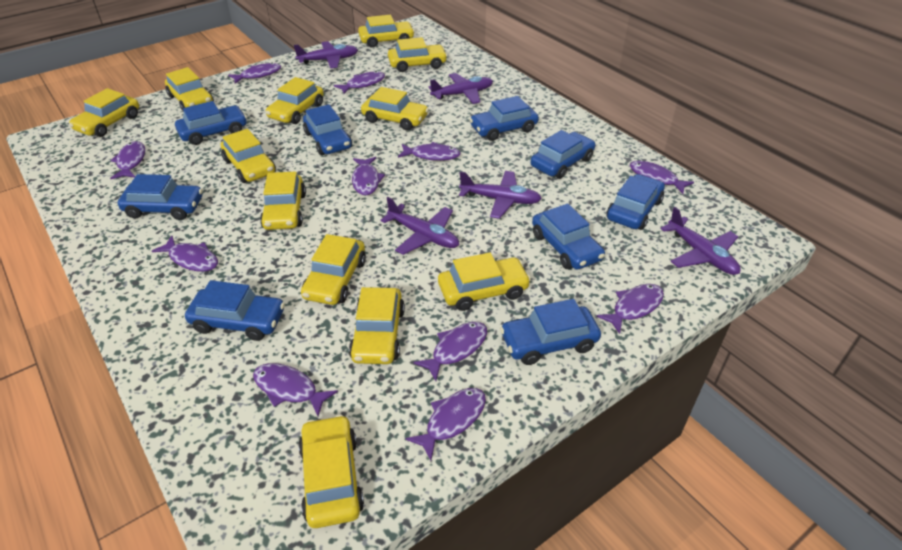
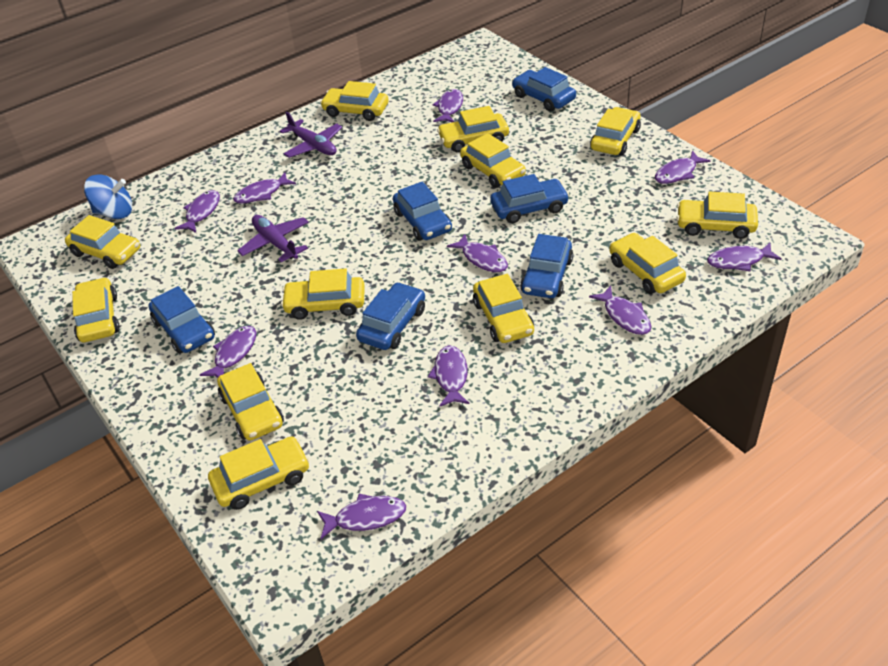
blue car: 9 -> 6
blue spinning top: 0 -> 1
purple fish: 11 -> 10
purple plane: 5 -> 2

